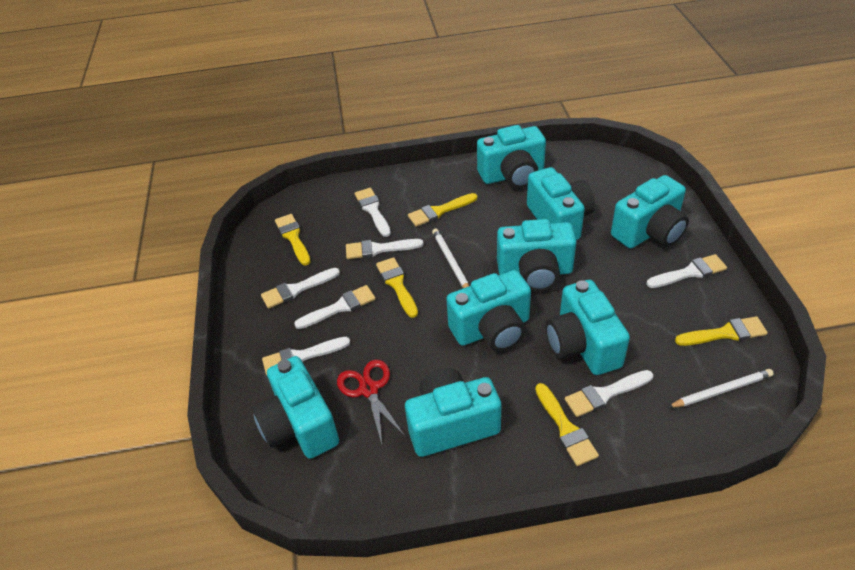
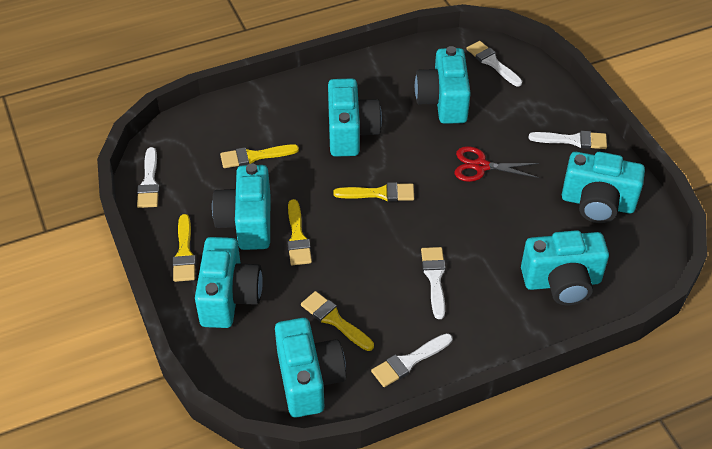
turquoise camera: 8 -> 7
white brush: 7 -> 5
white pencil: 2 -> 0

